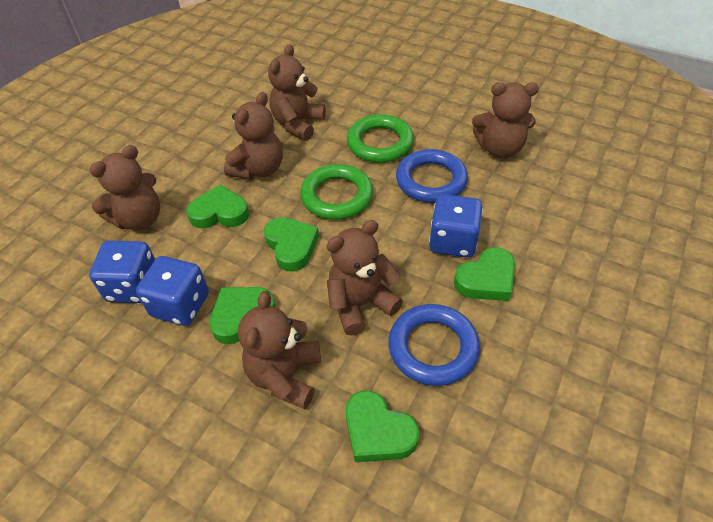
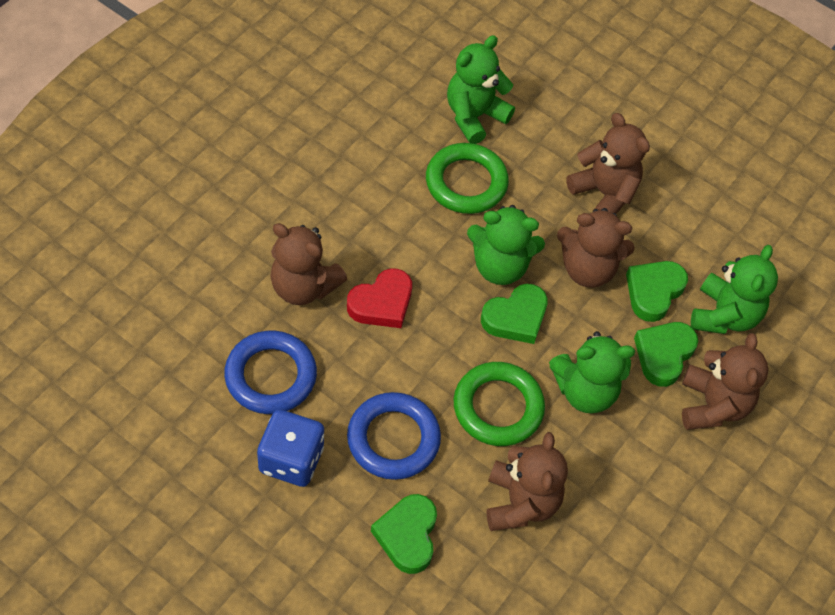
blue dice: 3 -> 1
brown teddy bear: 6 -> 5
green heart: 5 -> 4
green teddy bear: 0 -> 4
red heart: 0 -> 1

